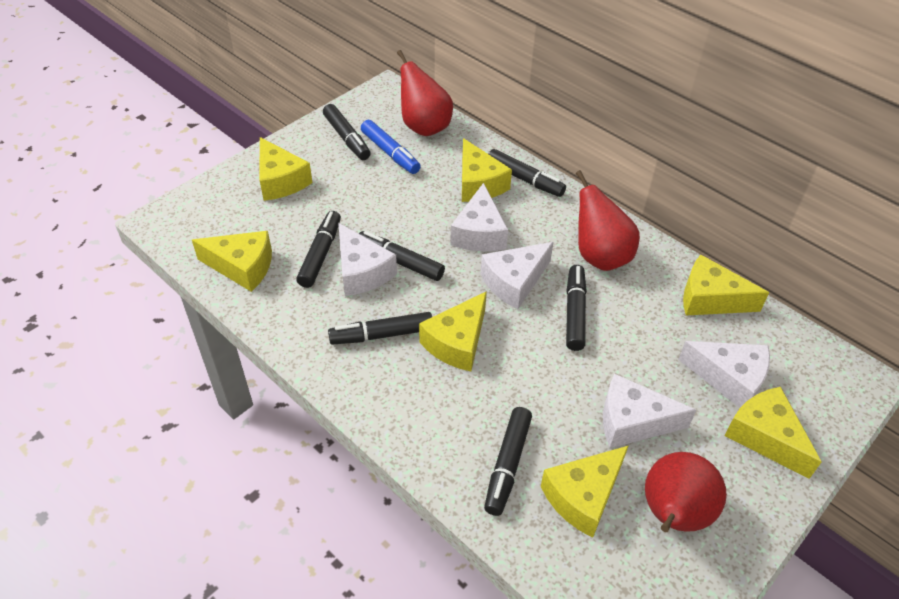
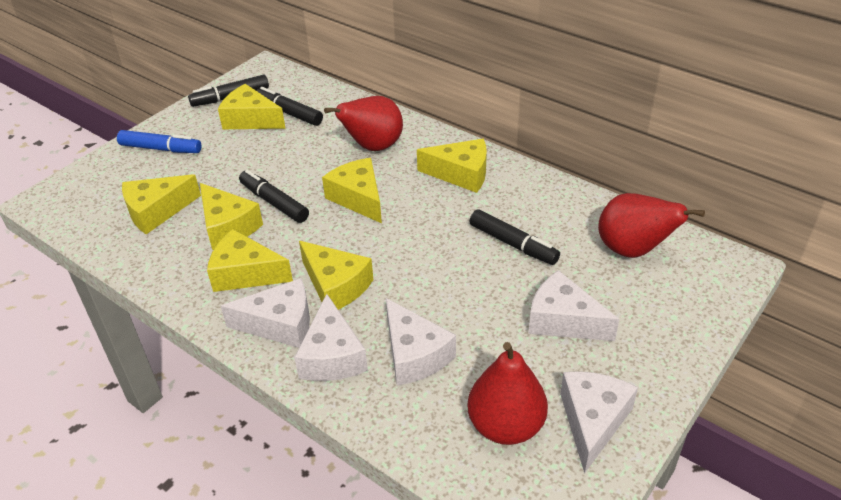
black marker: 7 -> 4

